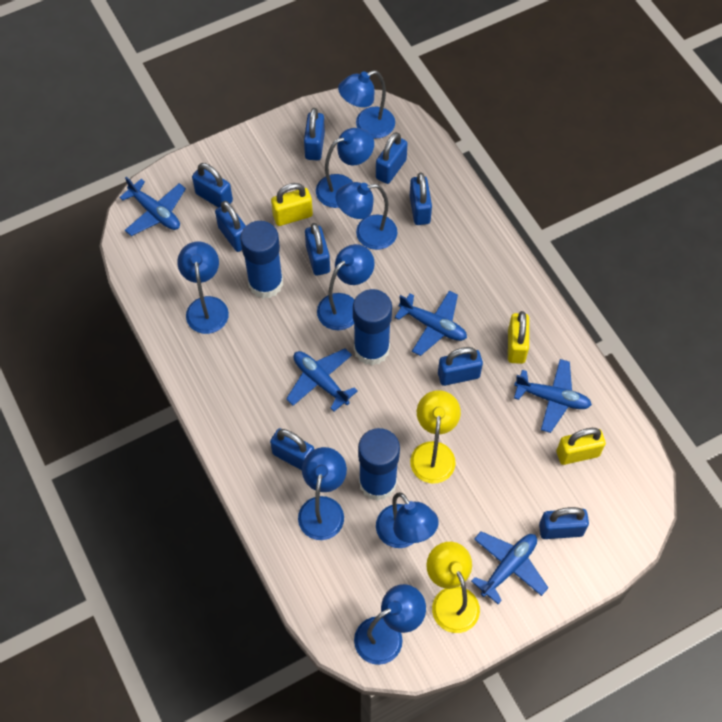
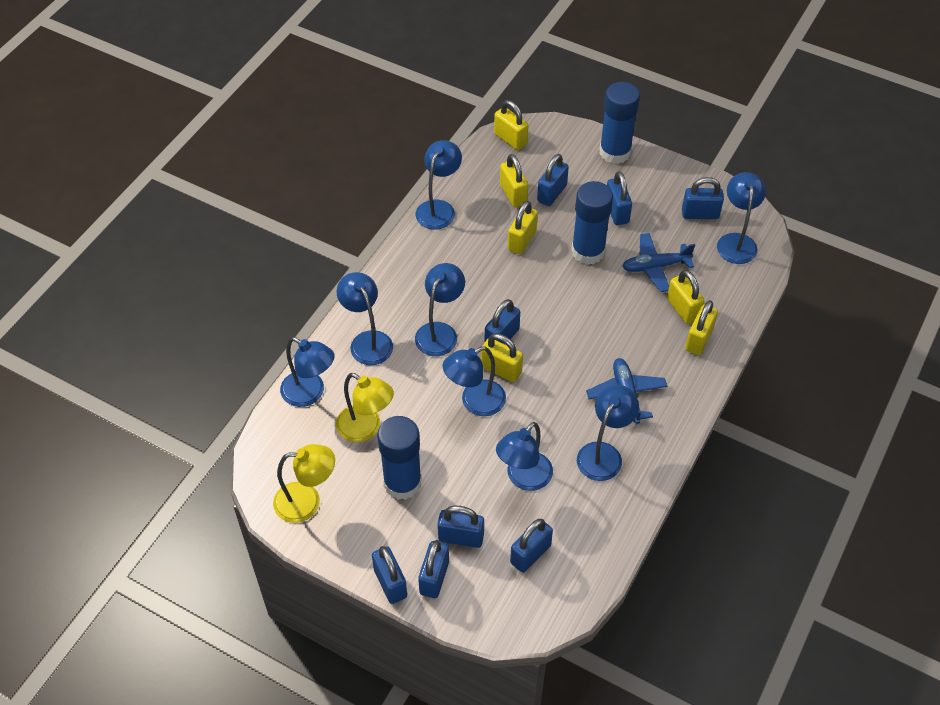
blue padlock: 9 -> 8
blue plane: 5 -> 2
yellow padlock: 3 -> 6

